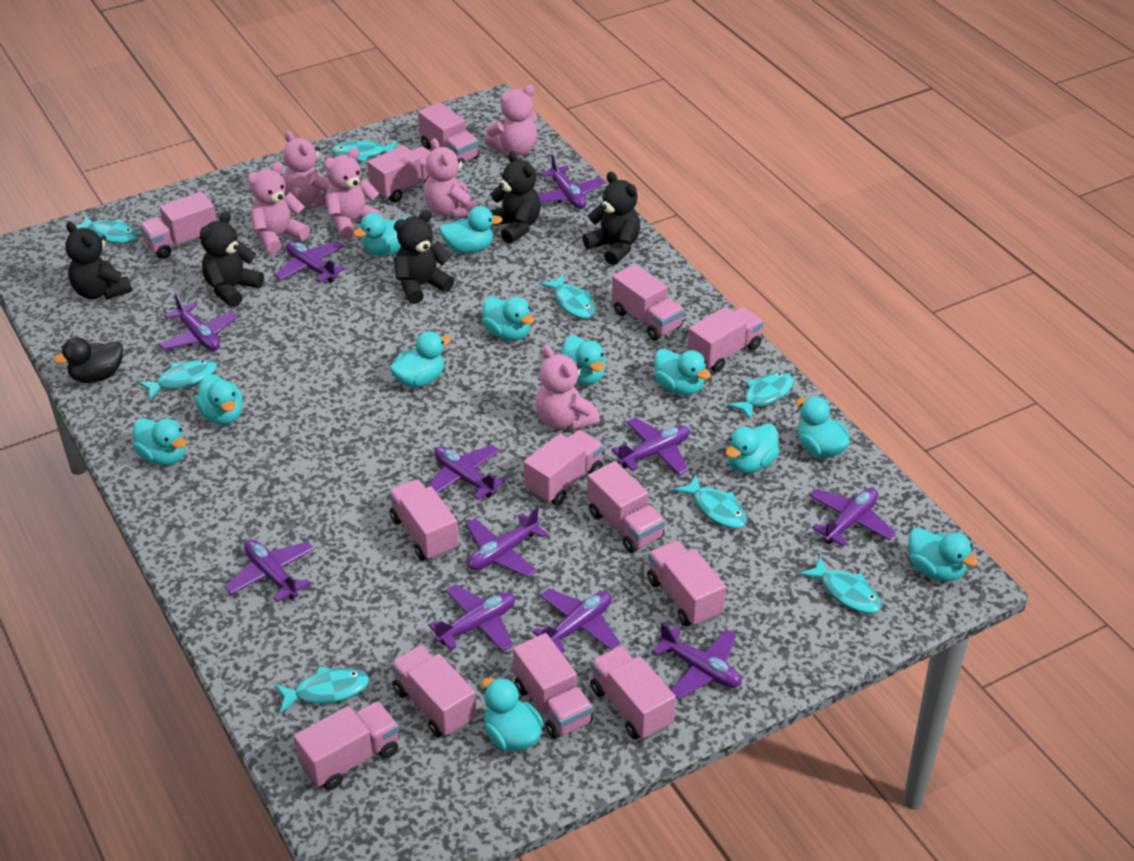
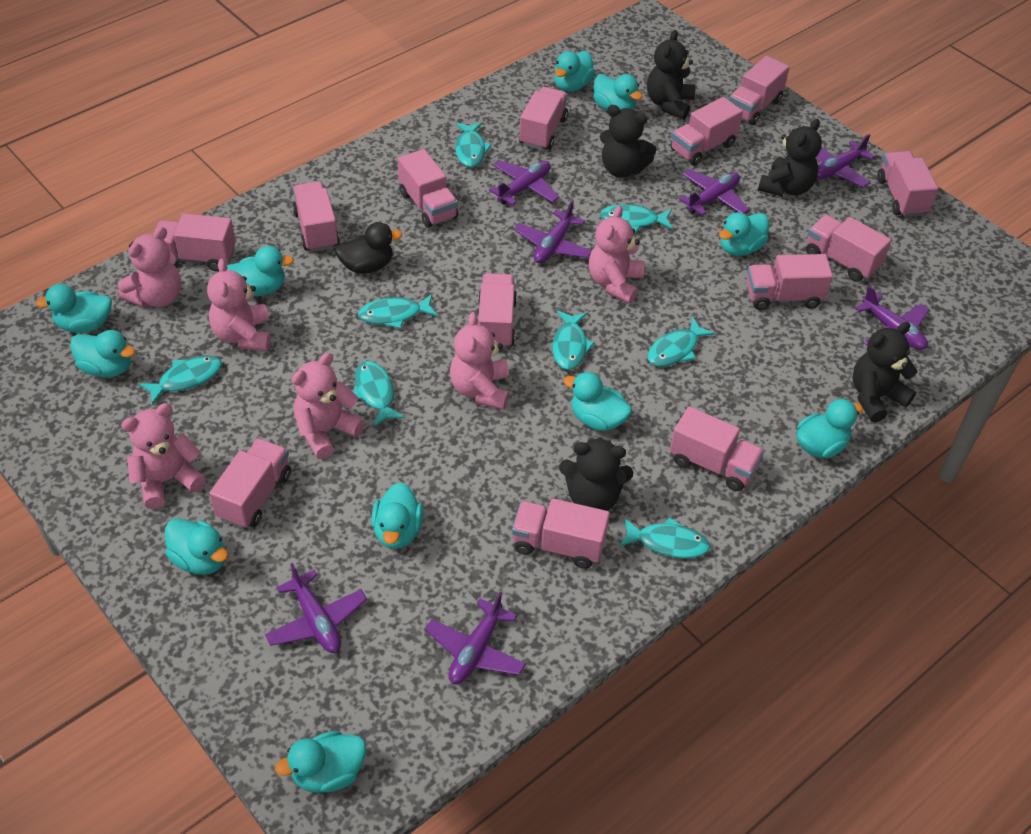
purple plane: 11 -> 7
turquoise duck: 12 -> 11

